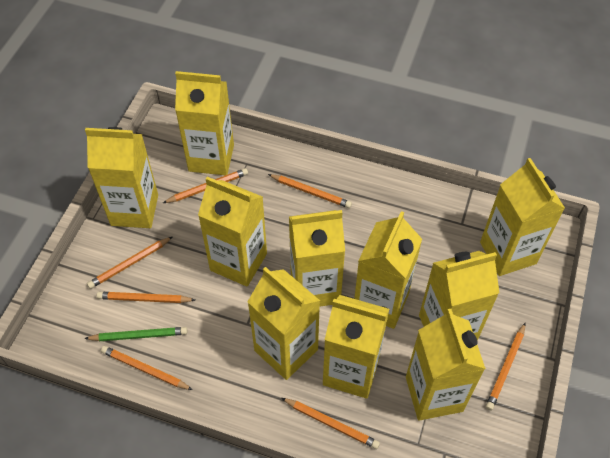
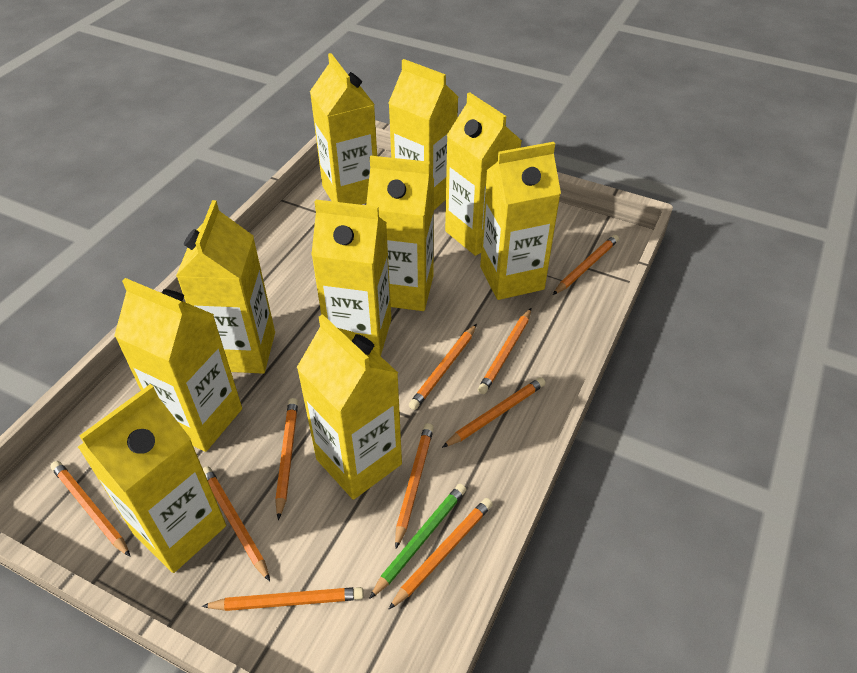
orange pencil: 7 -> 10

